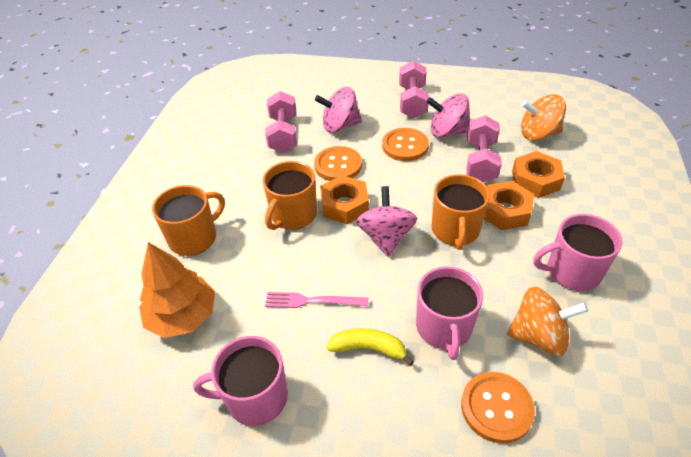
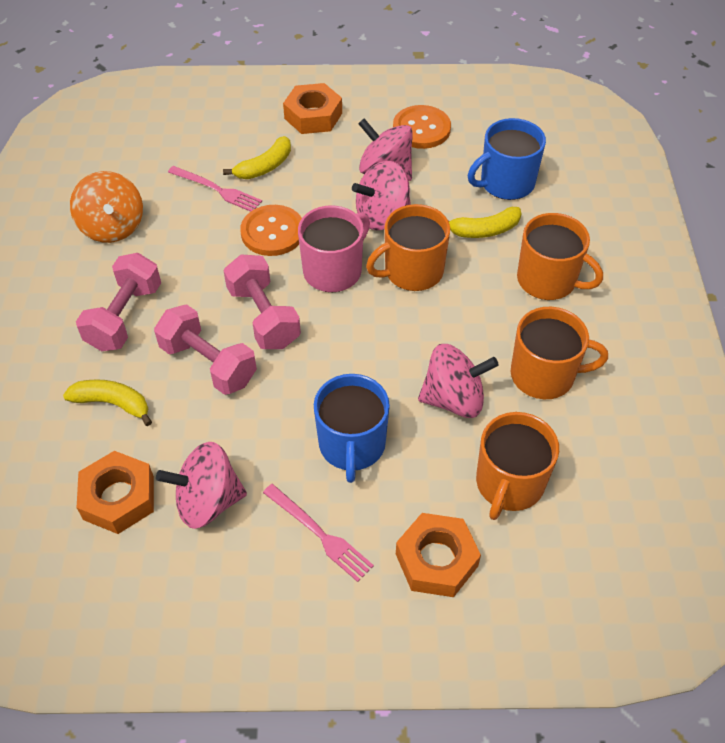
blue mug: 0 -> 2
orange button: 3 -> 2
orange mug: 3 -> 4
orange spinning top: 2 -> 1
orange tree: 1 -> 0
pink fork: 1 -> 2
pink mug: 3 -> 1
pink spinning top: 3 -> 4
yellow banana: 1 -> 3

